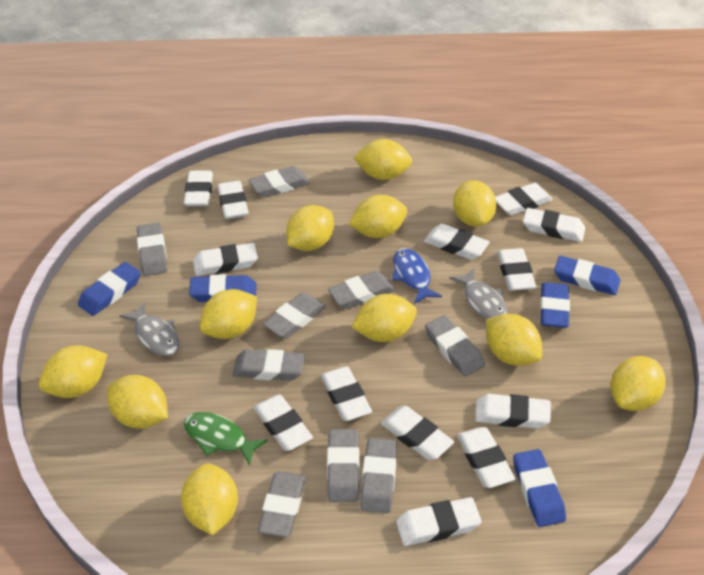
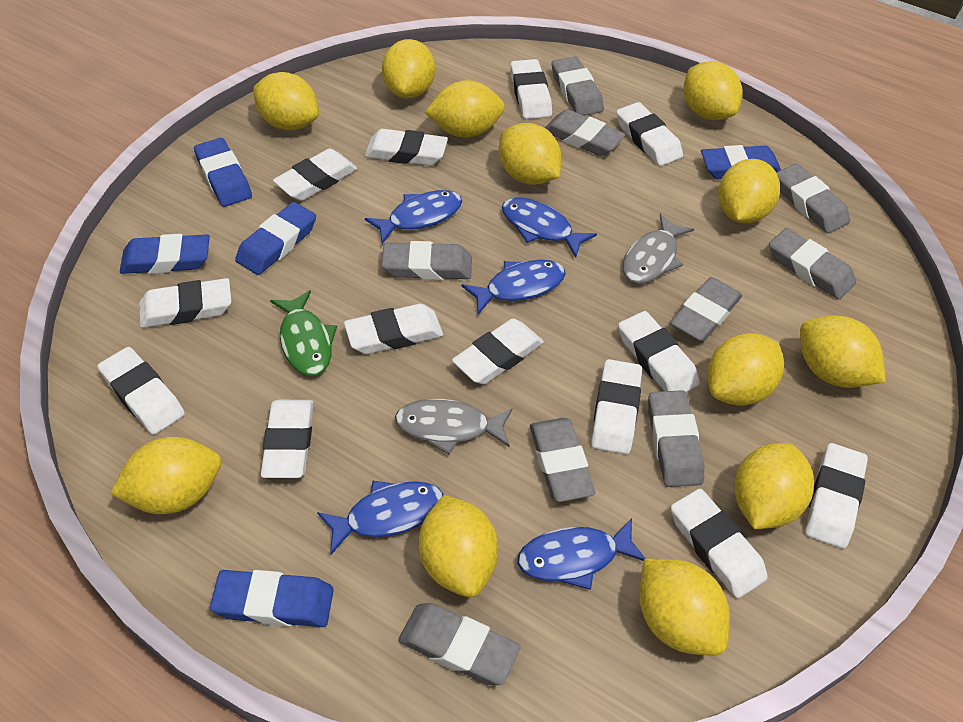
blue fish: 1 -> 5
yellow lemon: 11 -> 12

